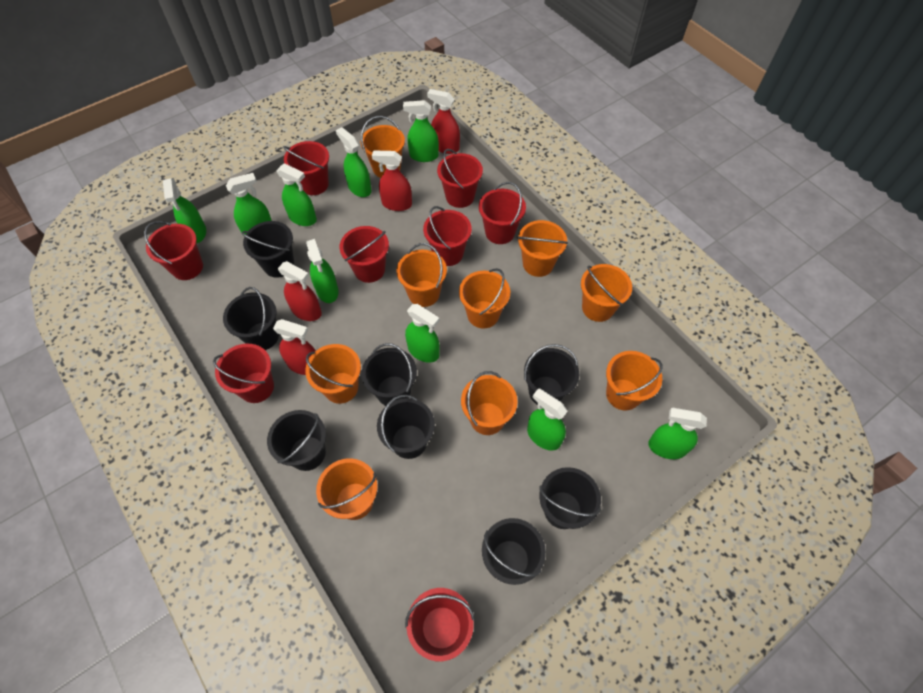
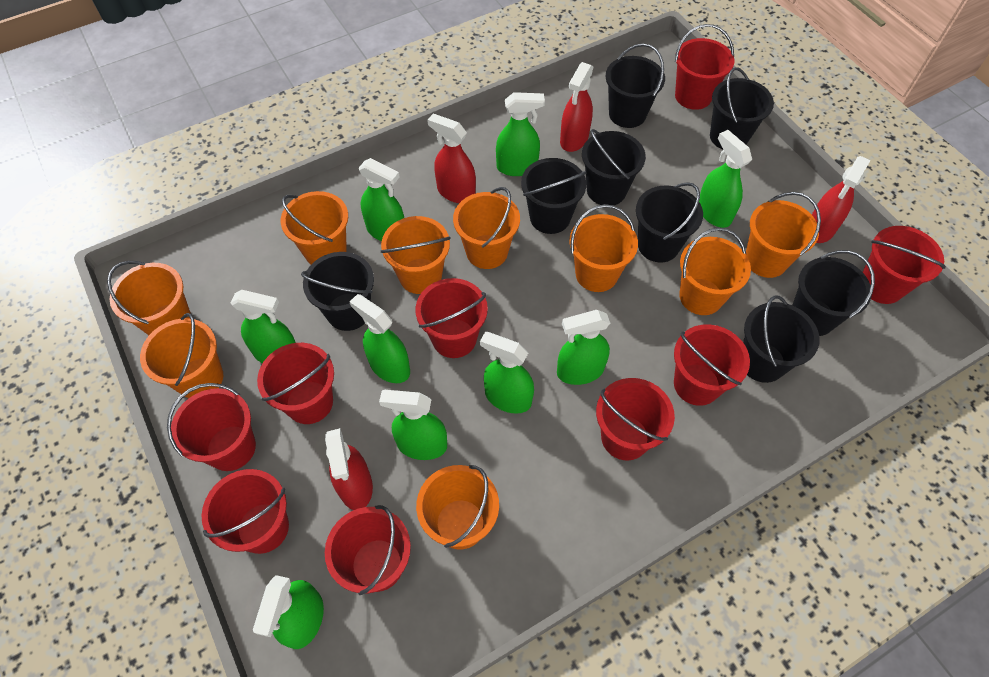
red bucket: 8 -> 9

